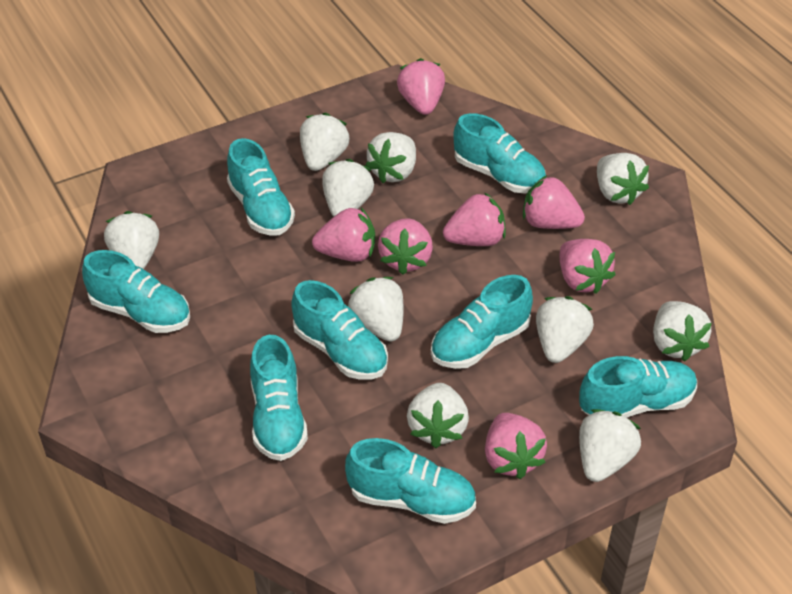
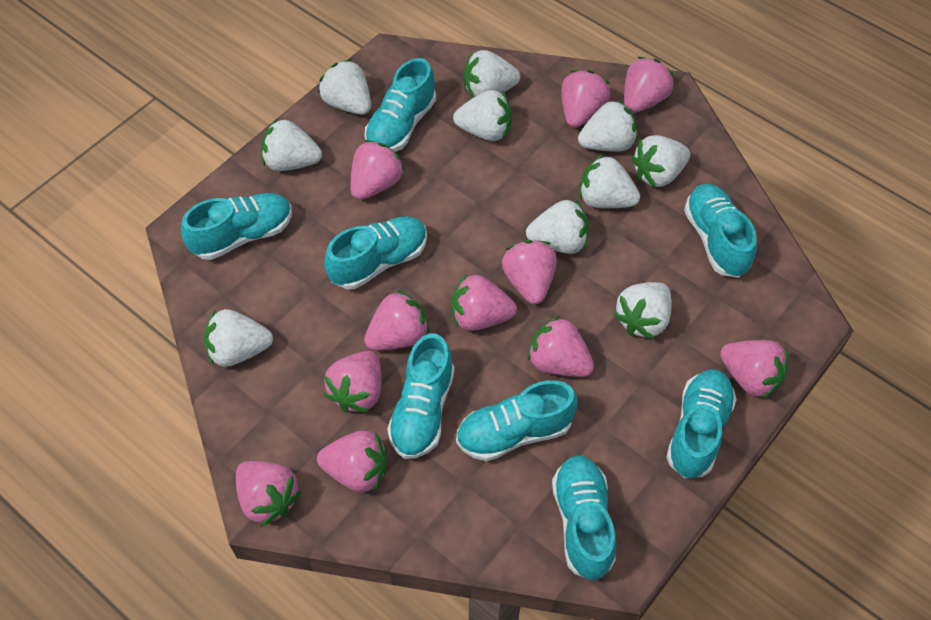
pink strawberry: 7 -> 11

